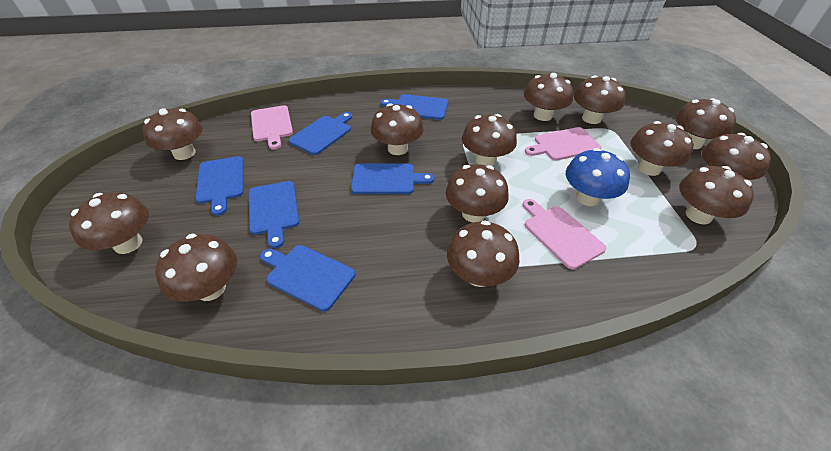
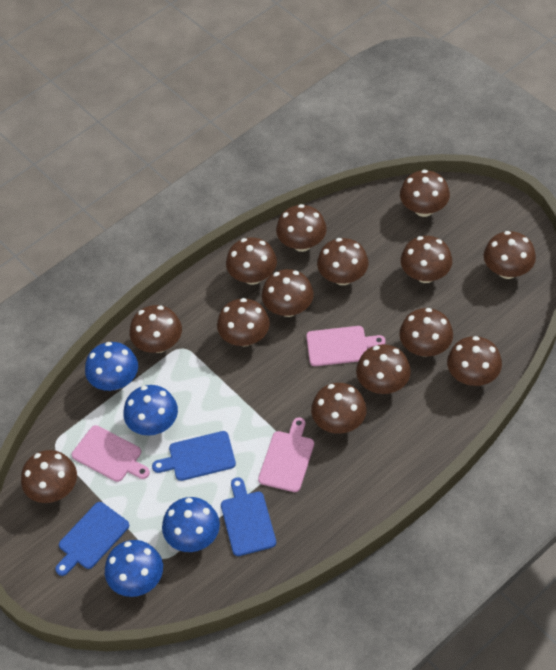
blue cutting board: 6 -> 3
blue mushroom: 1 -> 4
brown mushroom: 13 -> 14

